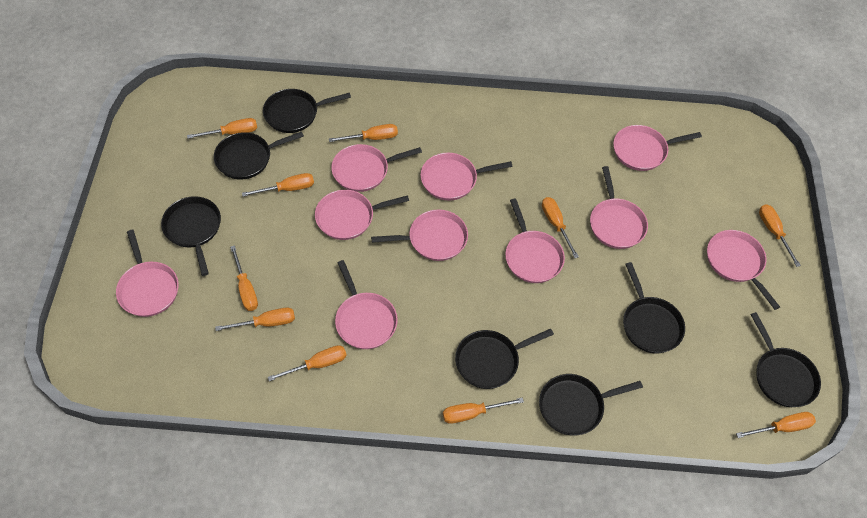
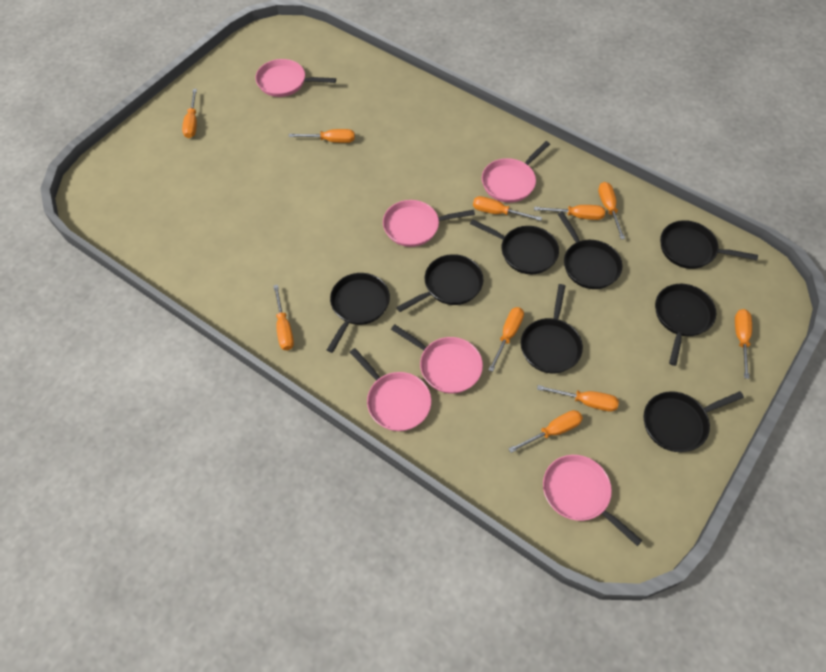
black pan: 7 -> 8
pink pan: 10 -> 6

